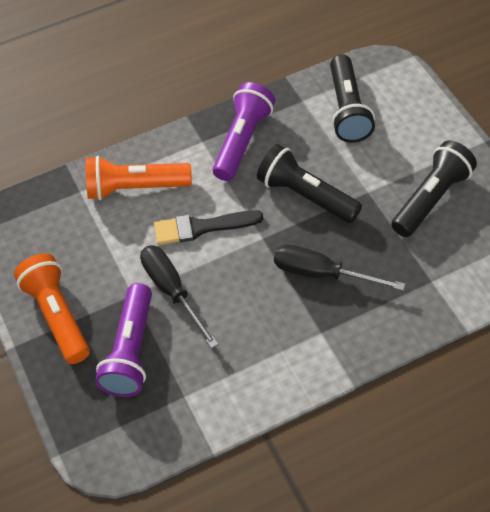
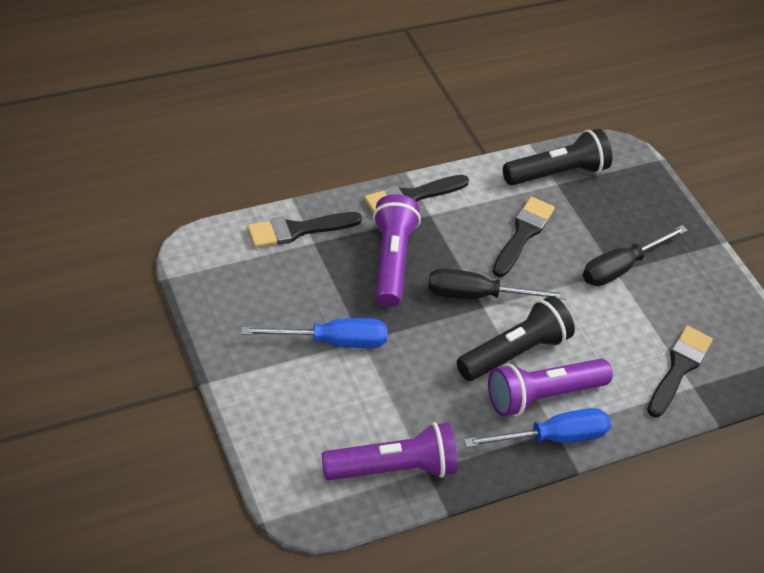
black brush: 1 -> 4
black flashlight: 3 -> 2
blue screwdriver: 0 -> 2
orange flashlight: 2 -> 0
purple flashlight: 2 -> 3

